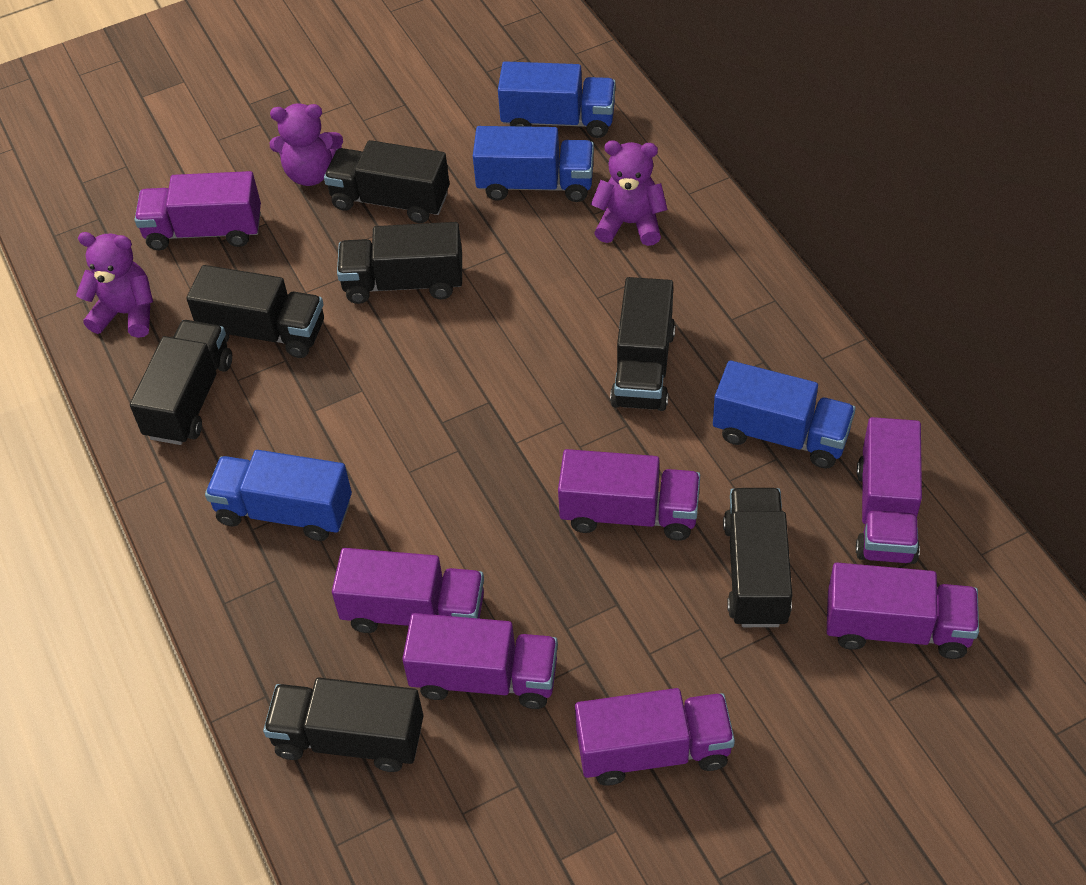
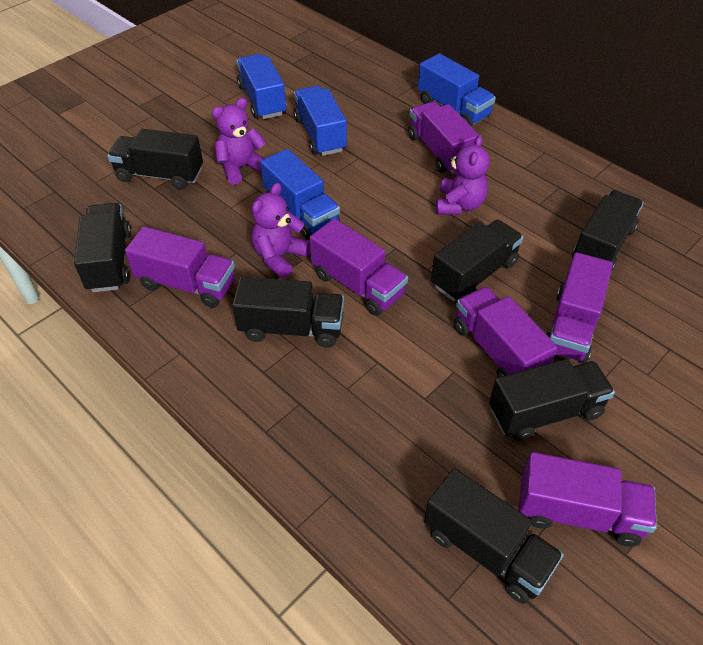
purple truck: 7 -> 6

